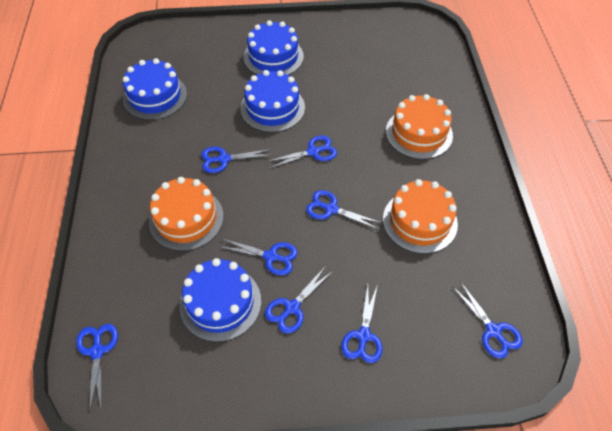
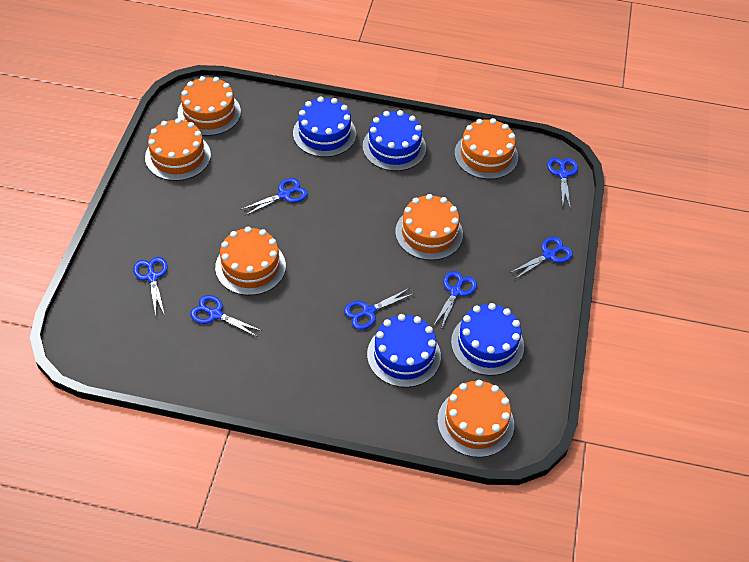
blue scissors: 8 -> 7
orange cake: 3 -> 6

